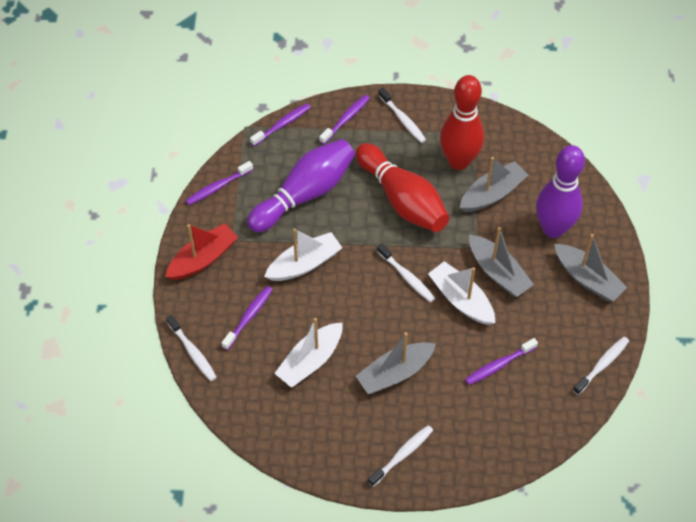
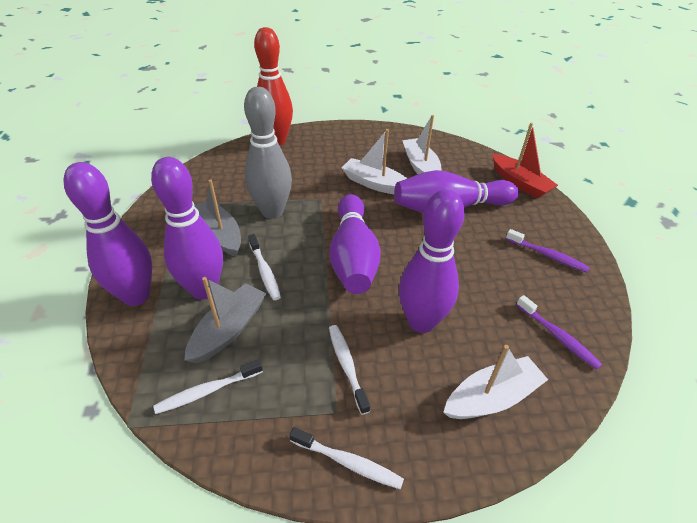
grey boat: 4 -> 2
grey bowling pin: 0 -> 1
purple bowling pin: 2 -> 5
purple toothbrush: 5 -> 2
red bowling pin: 2 -> 1
white toothbrush: 5 -> 4

